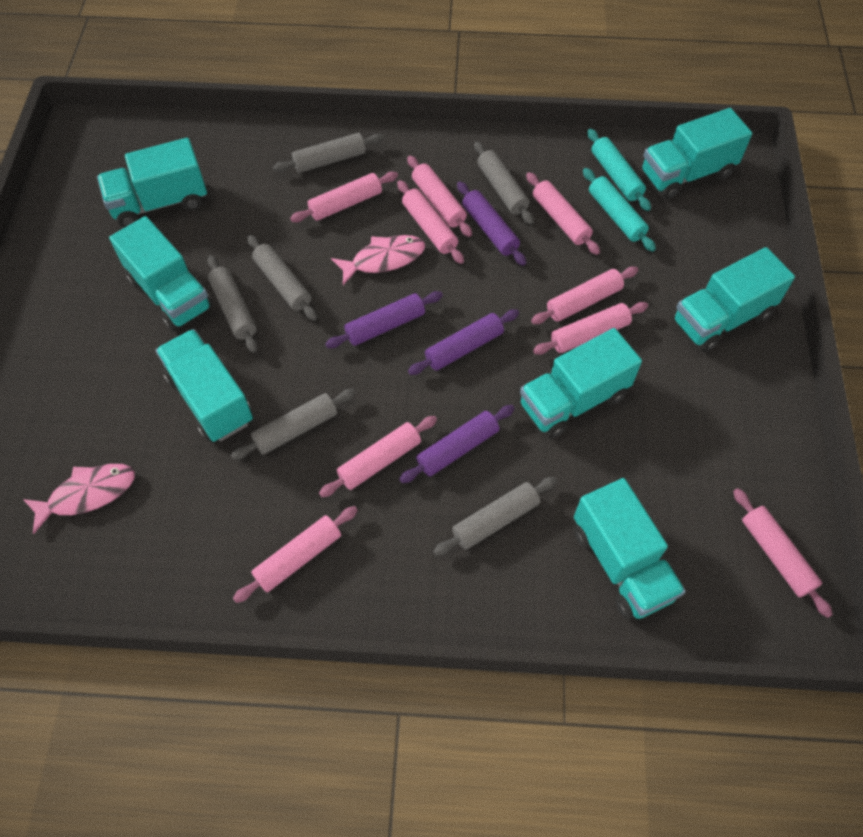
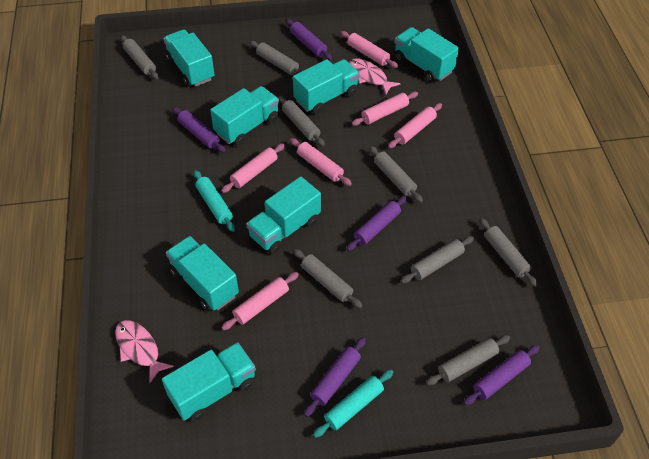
grey rolling pin: 6 -> 8
pink rolling pin: 9 -> 6
purple rolling pin: 4 -> 5

